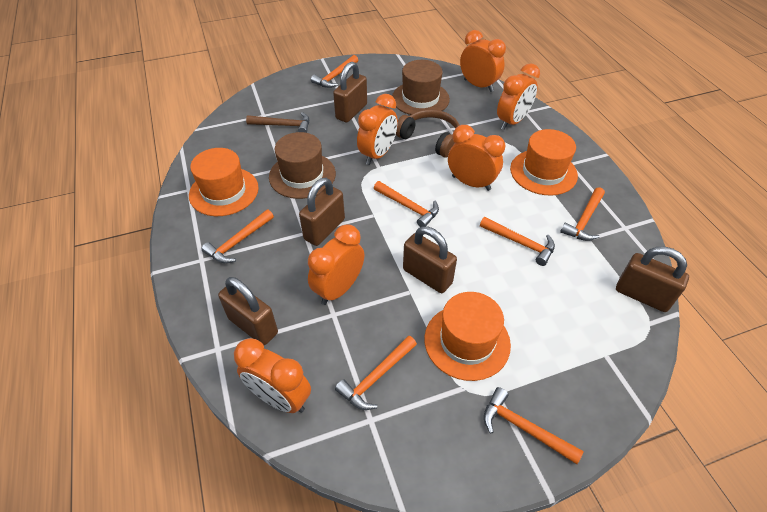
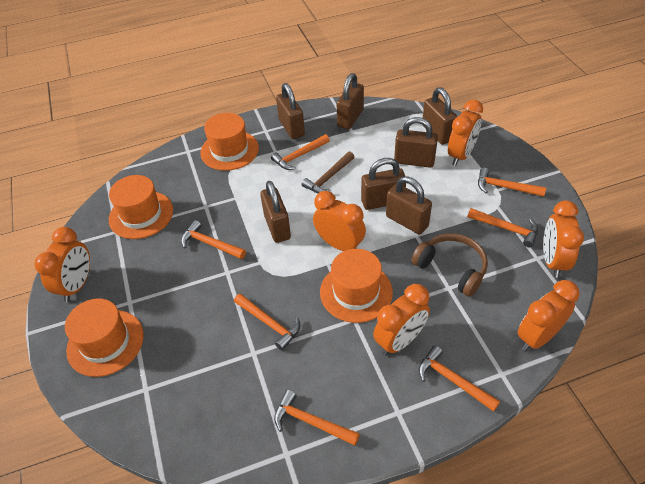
brown hat: 2 -> 0
brown padlock: 5 -> 7
orange hat: 3 -> 4

